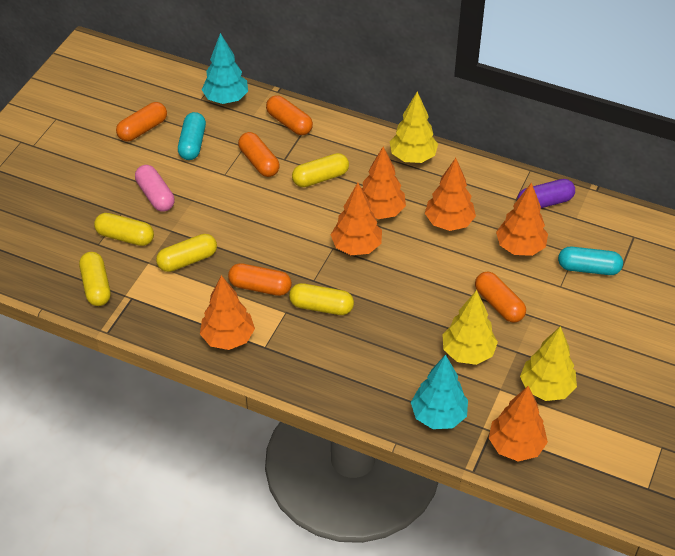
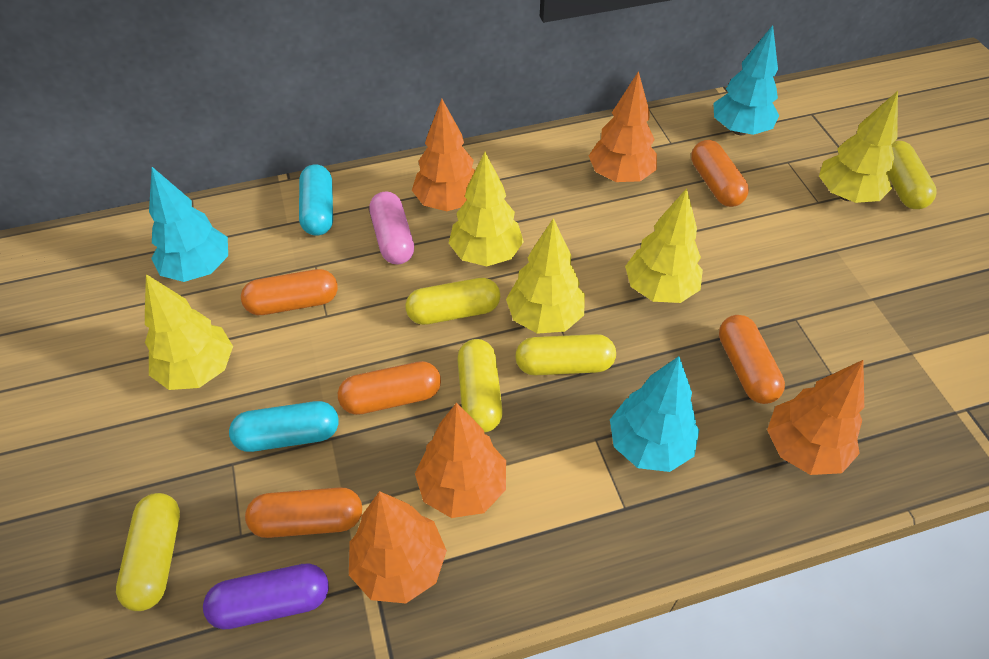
orange tree: 6 -> 5
turquoise tree: 2 -> 3
yellow tree: 3 -> 5

